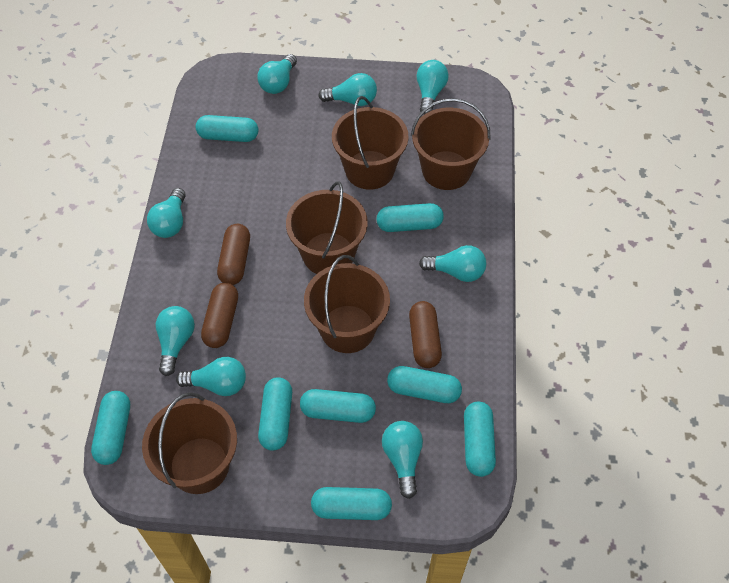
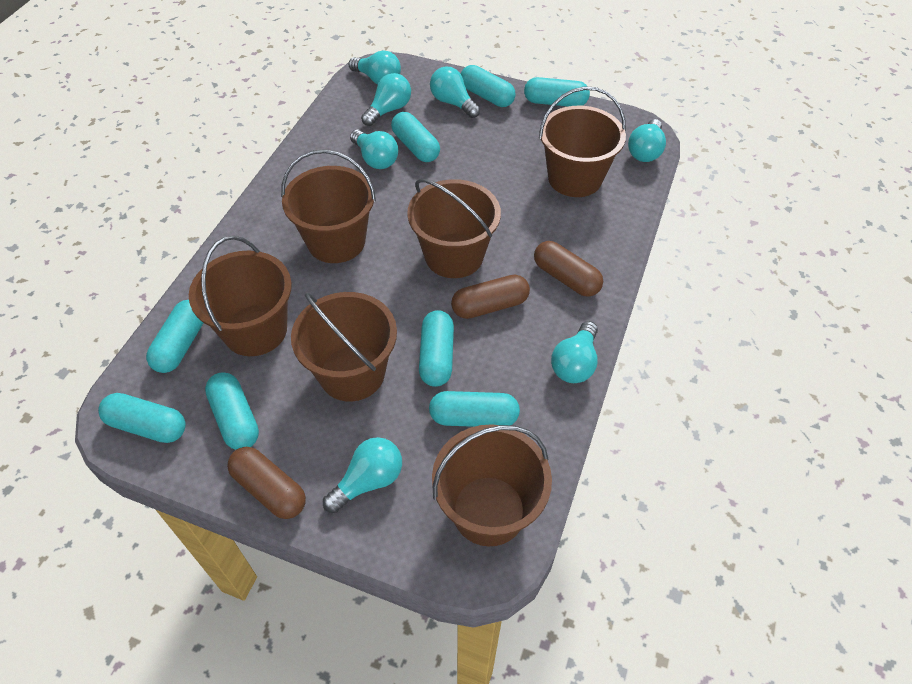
brown bucket: 5 -> 6
turquoise light bulb: 8 -> 7

